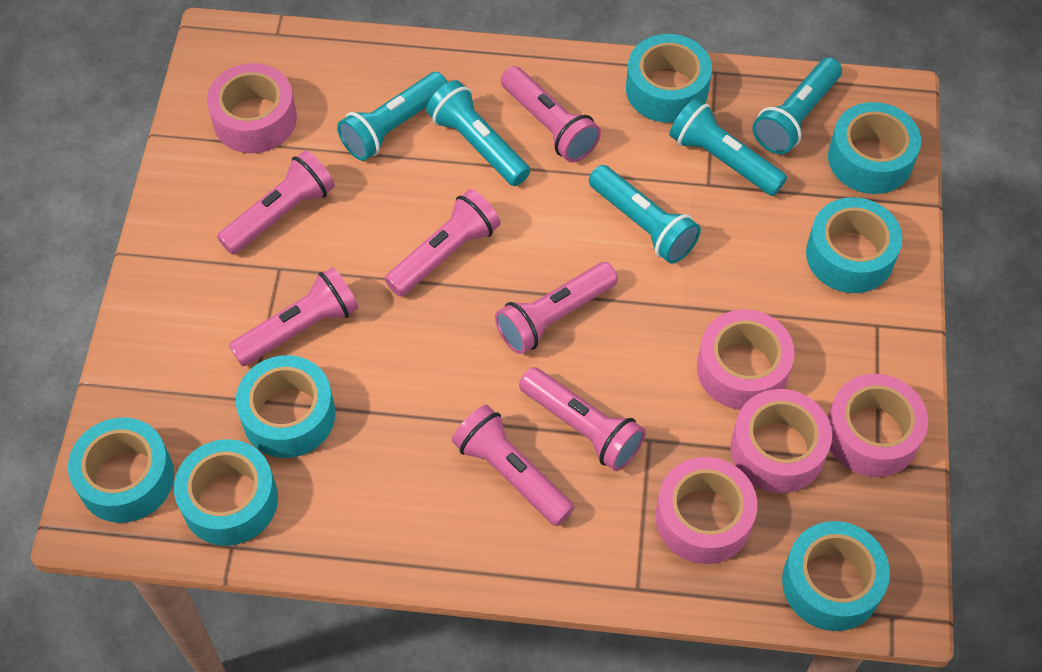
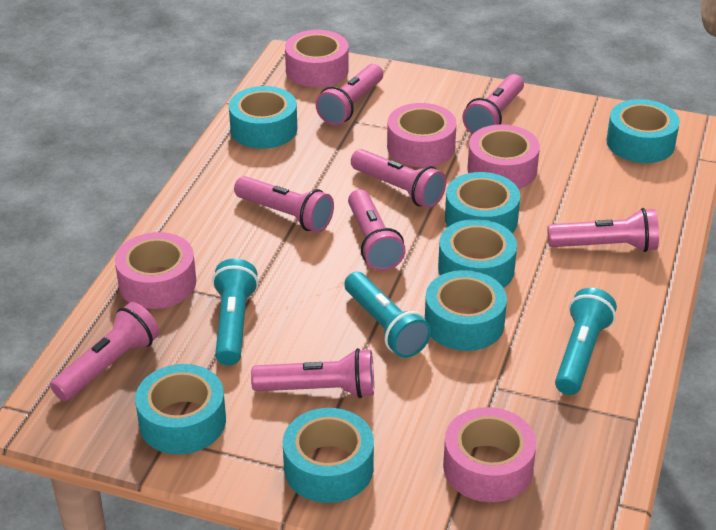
pink flashlight: 7 -> 8
turquoise flashlight: 5 -> 3

